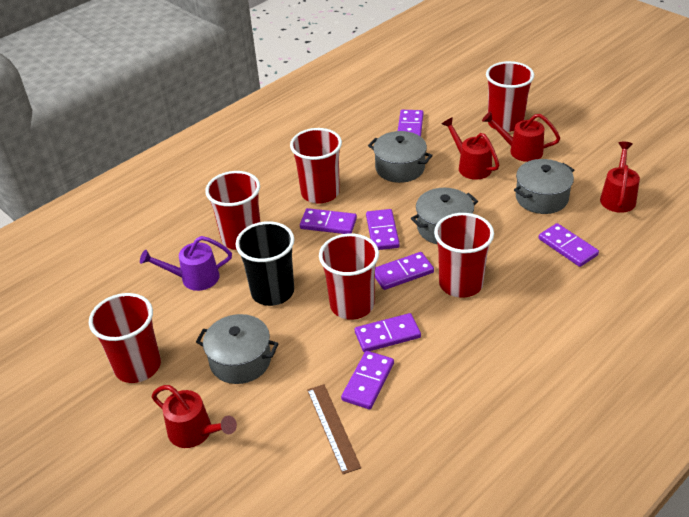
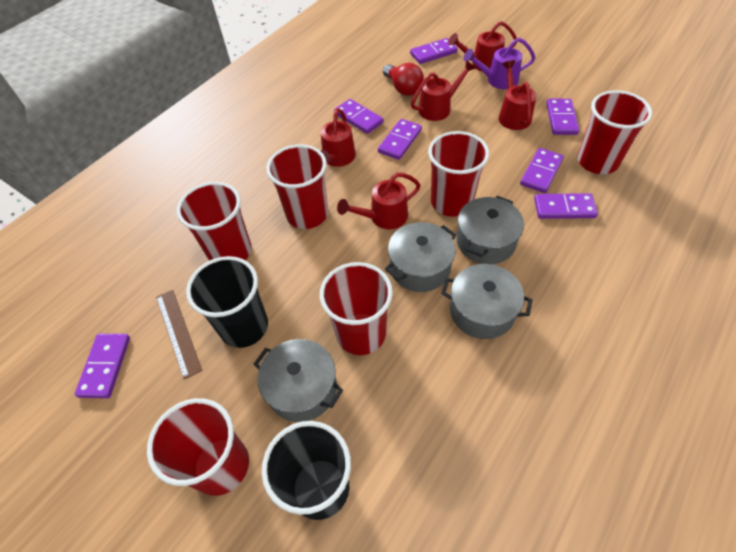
black cup: 1 -> 2
red light bulb: 0 -> 1
red watering can: 4 -> 5

